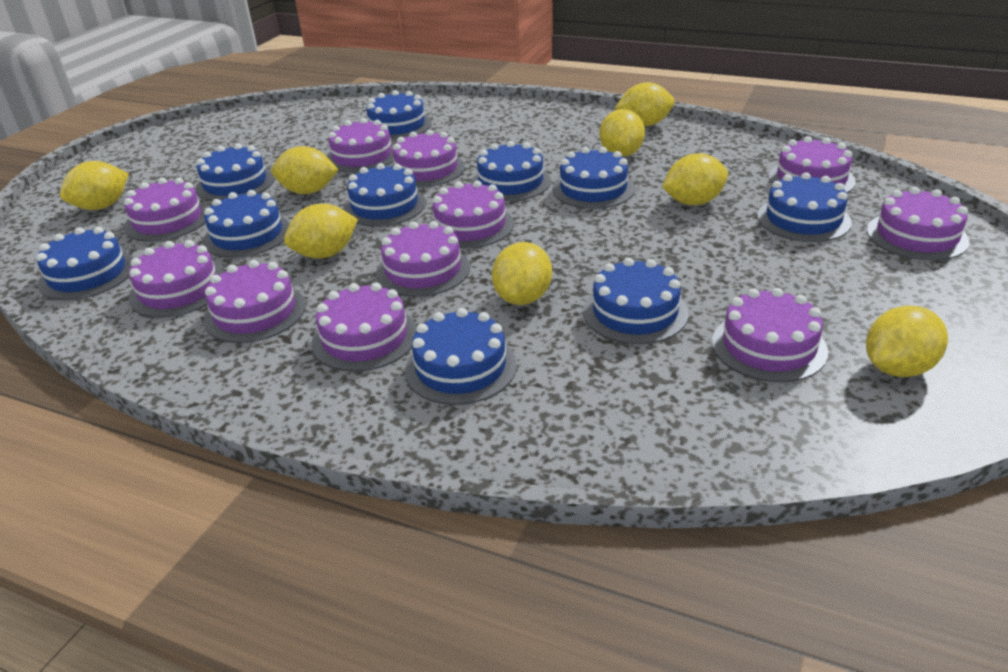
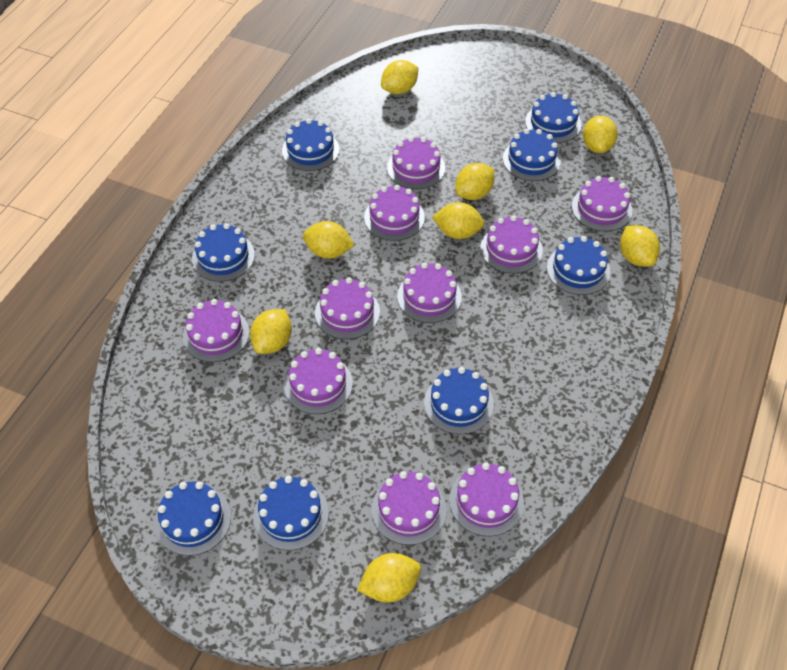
blue cake: 10 -> 8
purple cake: 11 -> 10

